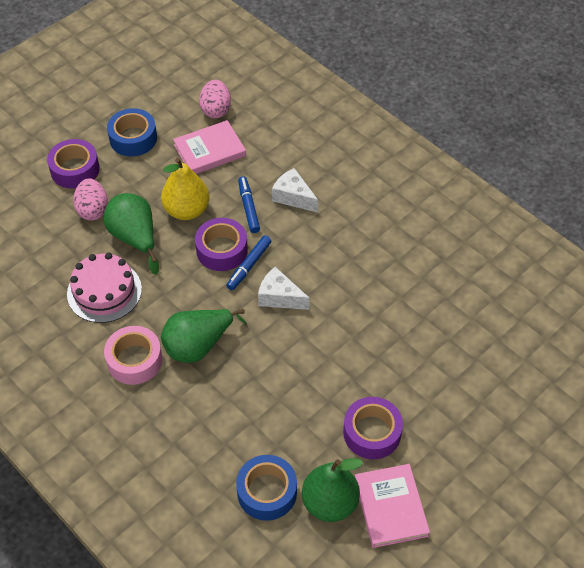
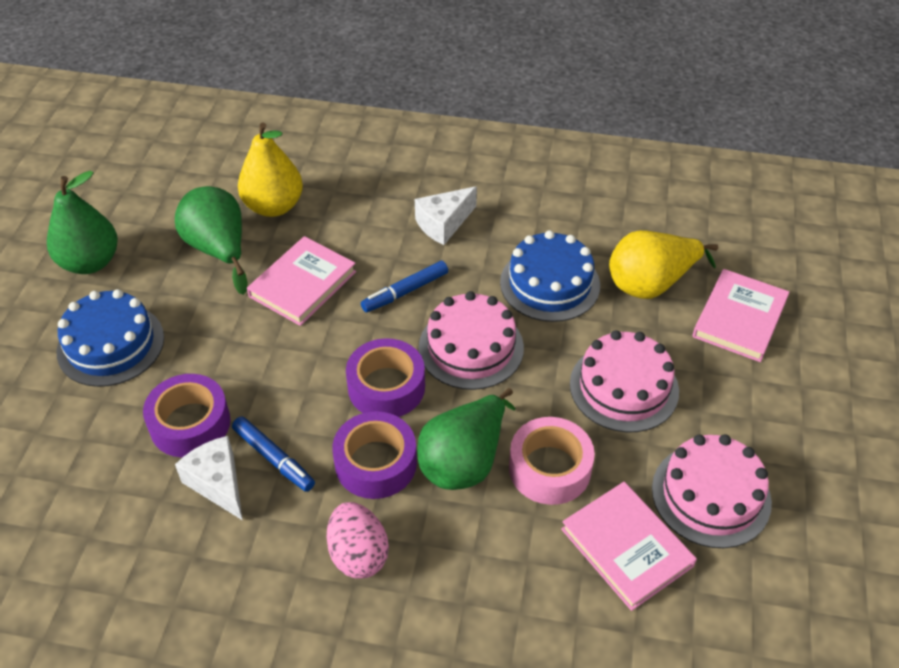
blue cake: 0 -> 2
blue tape: 2 -> 0
pink book: 2 -> 3
pink cake: 1 -> 3
pink egg: 2 -> 1
yellow pear: 1 -> 2

